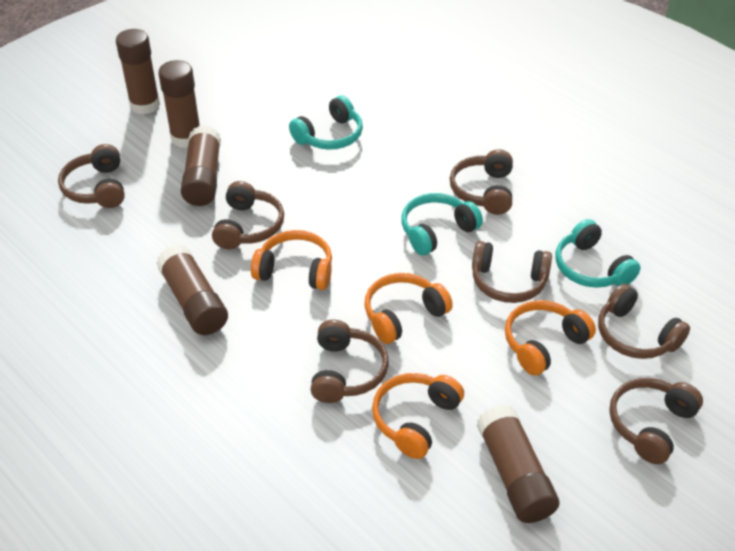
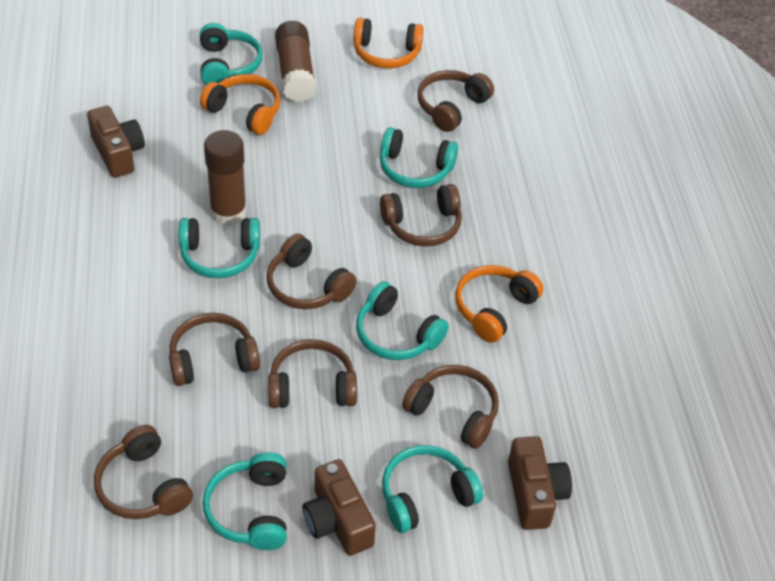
brown camera: 0 -> 3
brown glue stick: 5 -> 2
orange headphones: 4 -> 3
turquoise headphones: 3 -> 6

